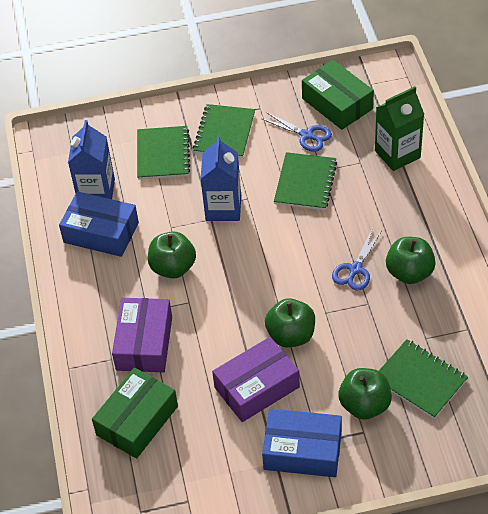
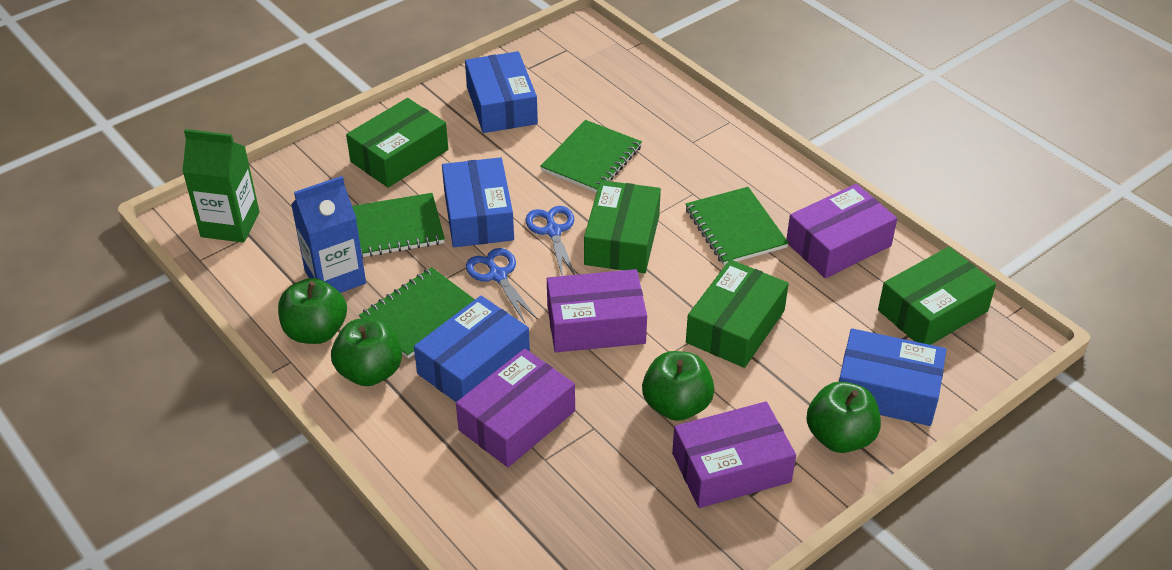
blue box: 2 -> 4
blue carton: 2 -> 1
green box: 2 -> 4
purple box: 2 -> 4

